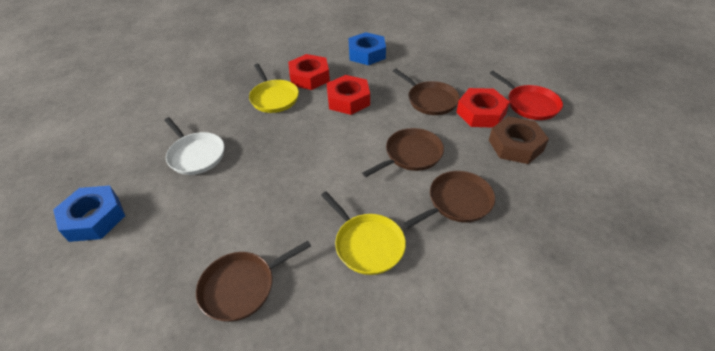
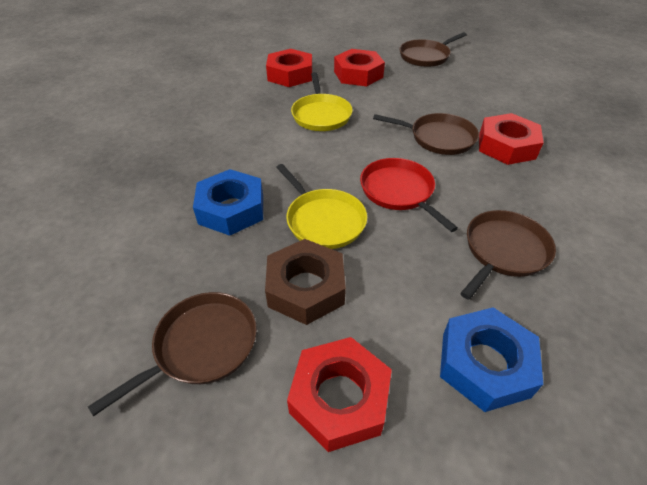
red nut: 3 -> 4
white pan: 1 -> 0

